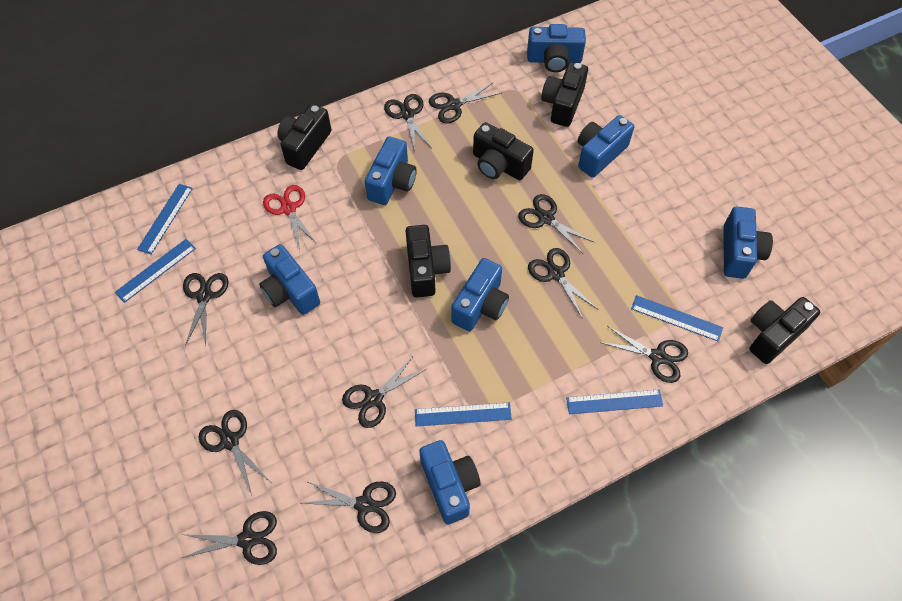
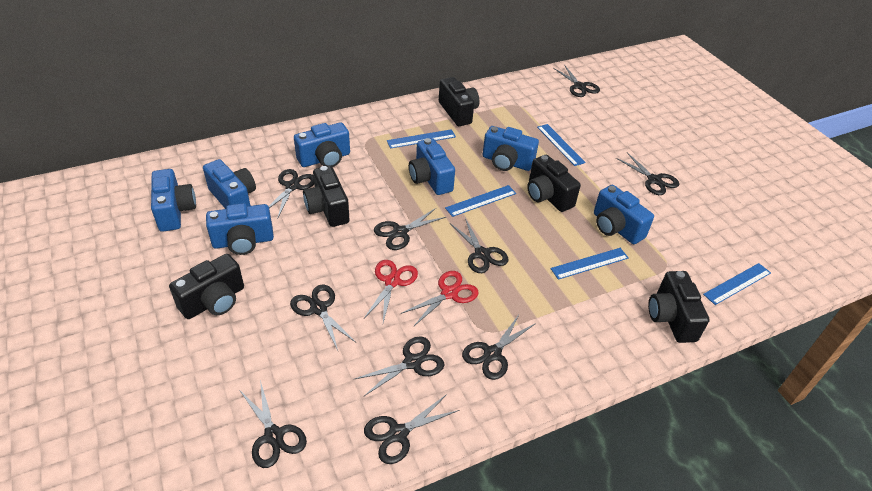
red scissors: 1 -> 2

